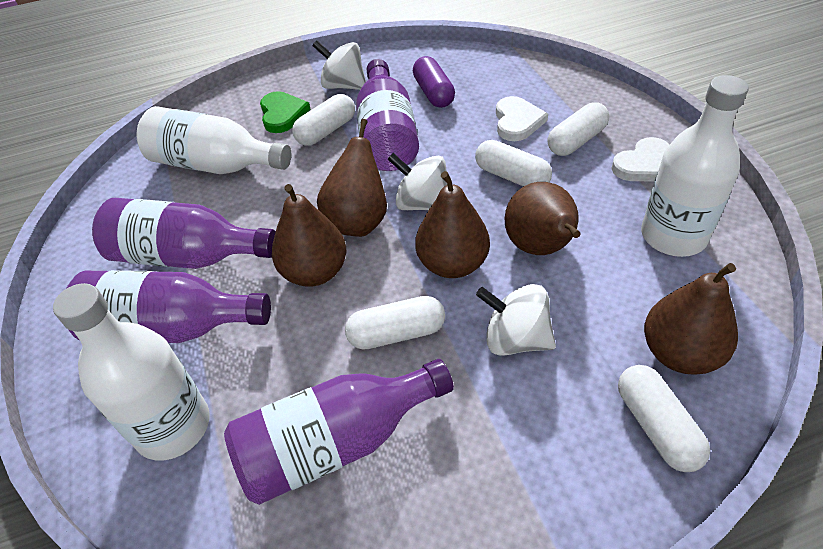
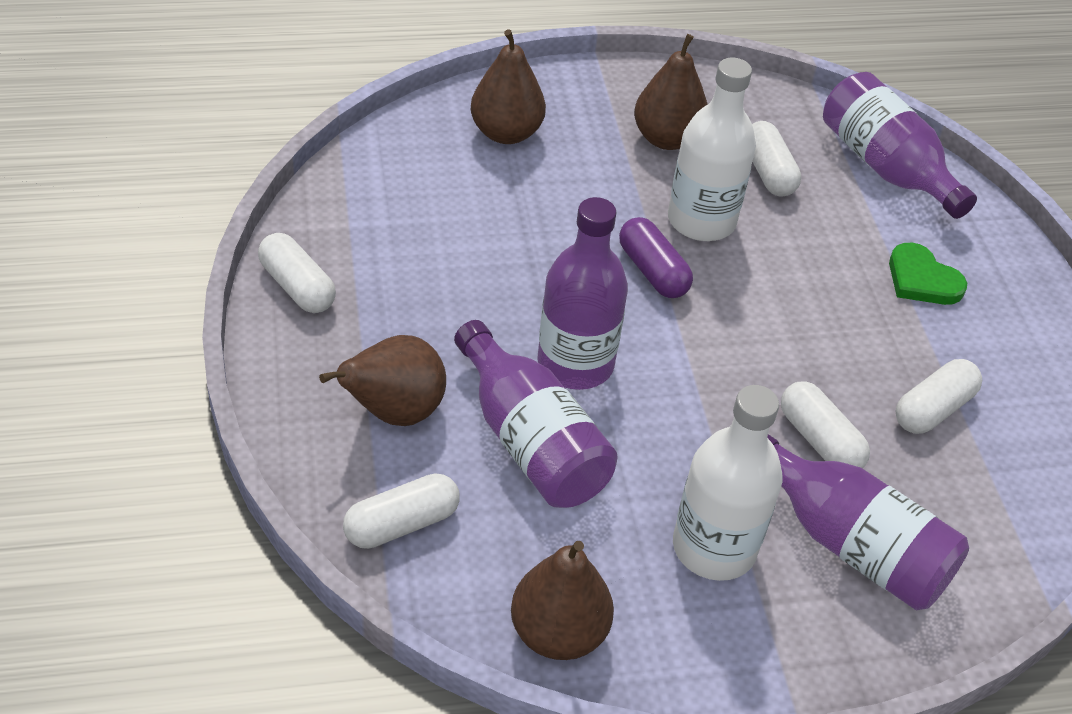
brown pear: 5 -> 4
white bottle: 3 -> 2
white heart: 2 -> 0
white spinning top: 3 -> 0

